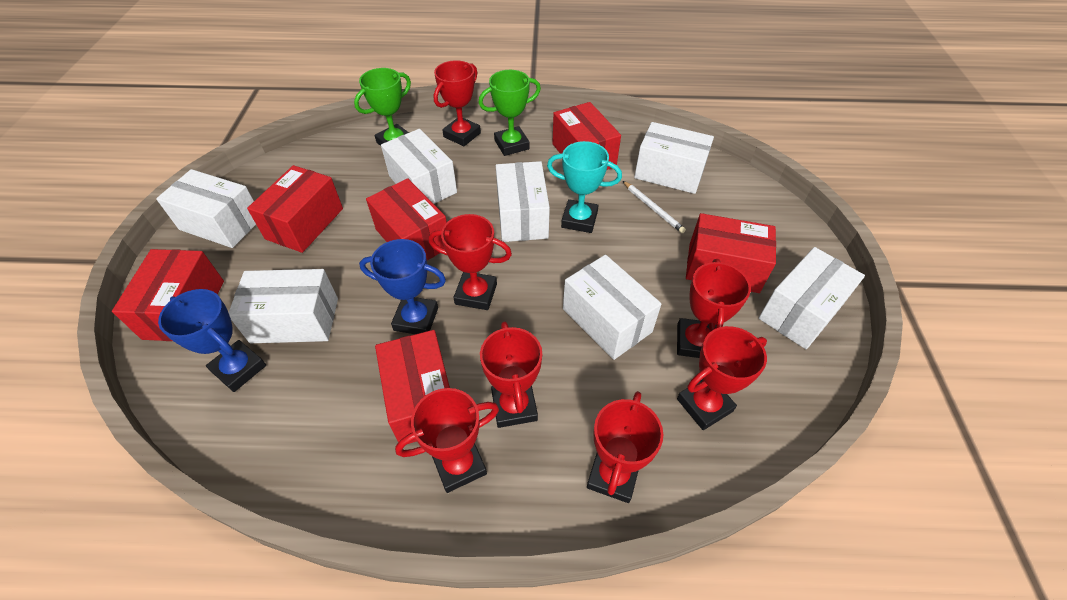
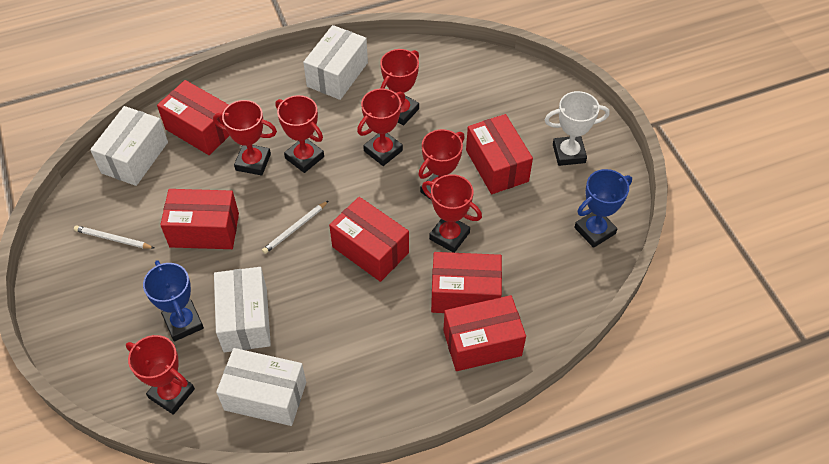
green trophy: 2 -> 0
turquoise trophy: 1 -> 0
white box: 7 -> 4
white pencil: 1 -> 2
white trophy: 0 -> 1

